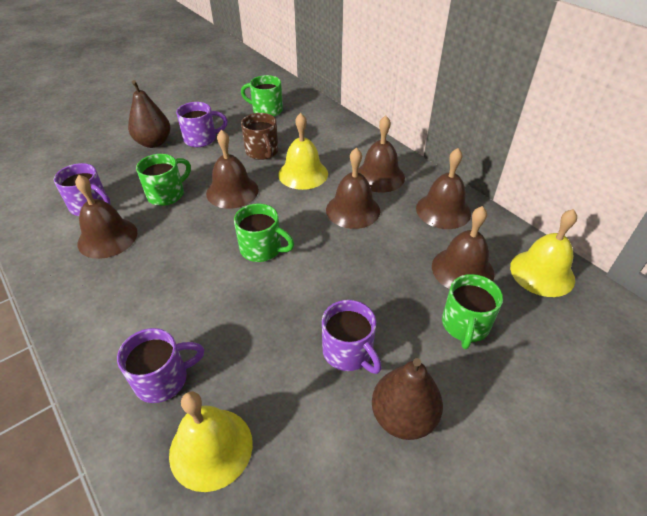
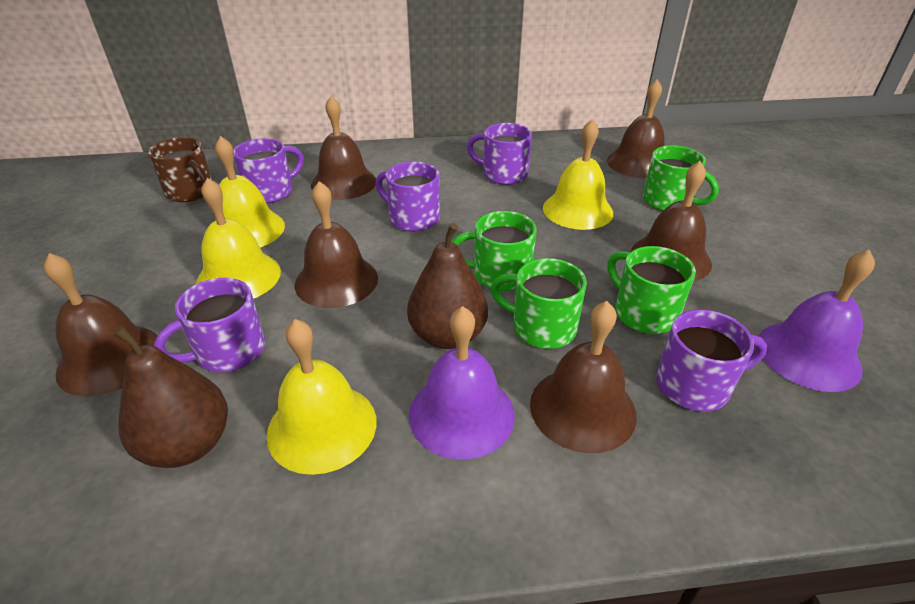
purple bell: 0 -> 2
purple mug: 4 -> 5
yellow bell: 3 -> 4

